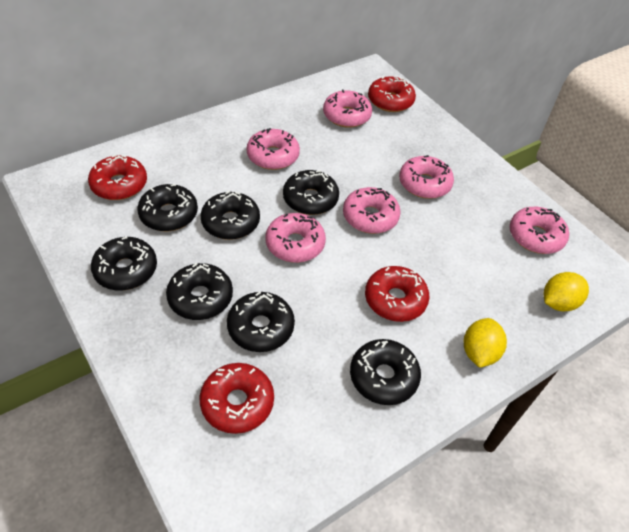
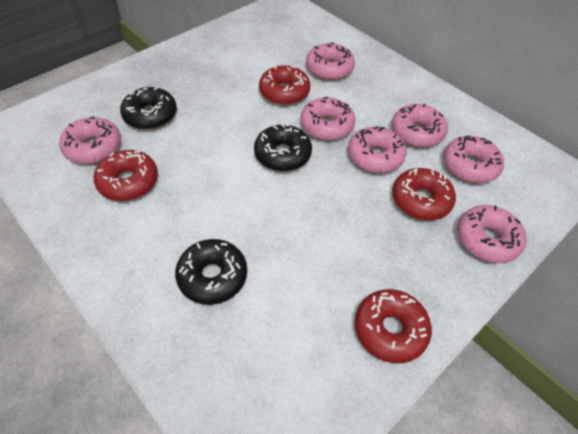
black donut: 7 -> 3
pink donut: 6 -> 7
yellow lemon: 2 -> 0

